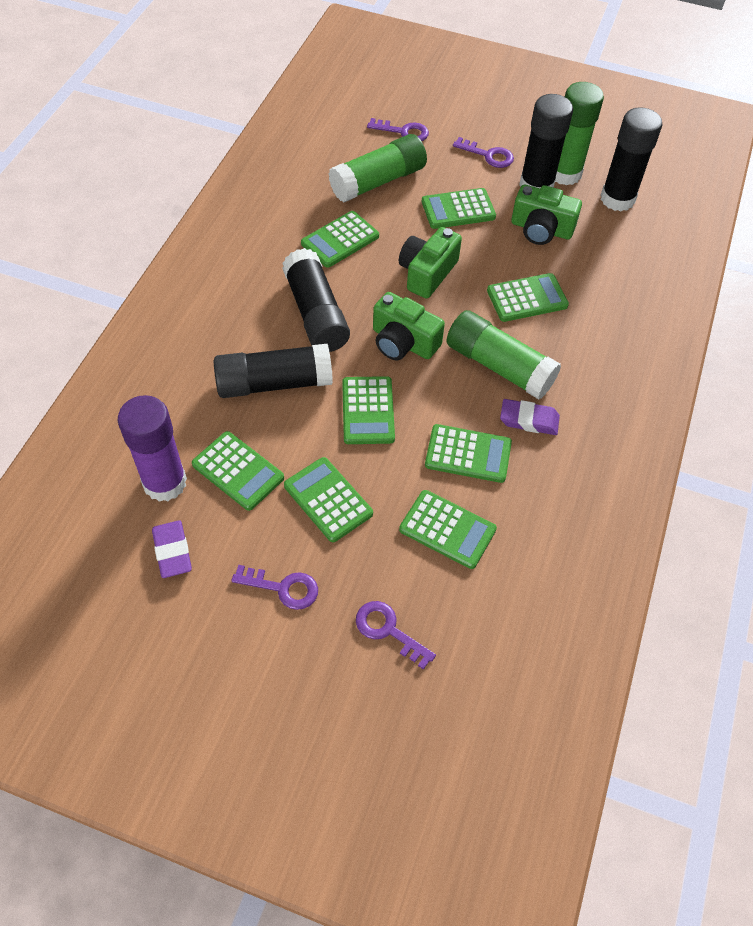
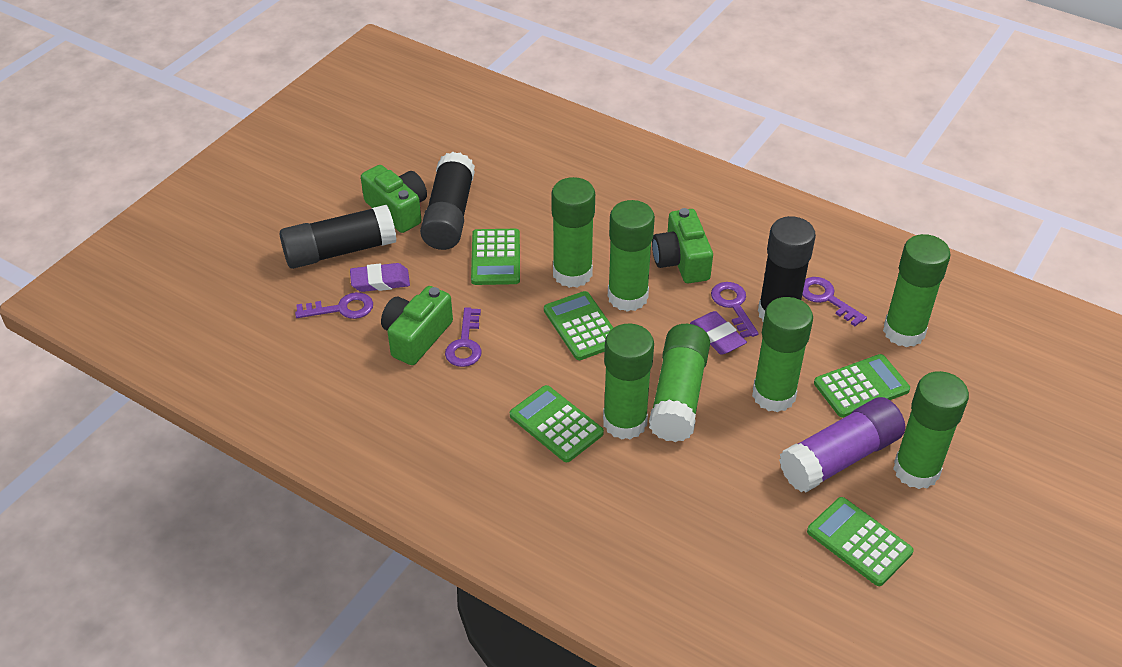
black glue stick: 4 -> 3
green calculator: 8 -> 5
green glue stick: 3 -> 7

